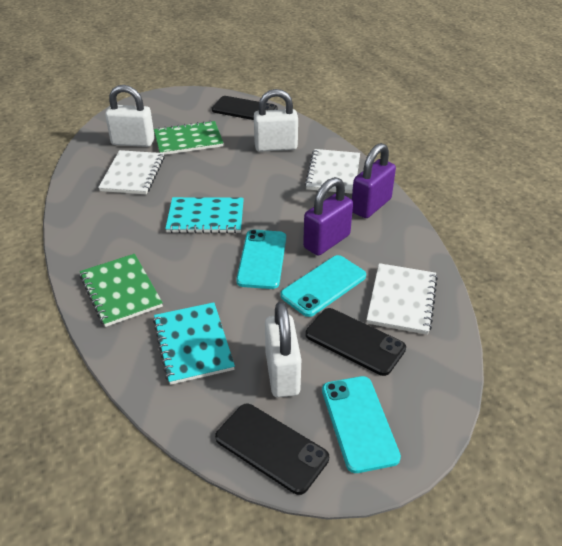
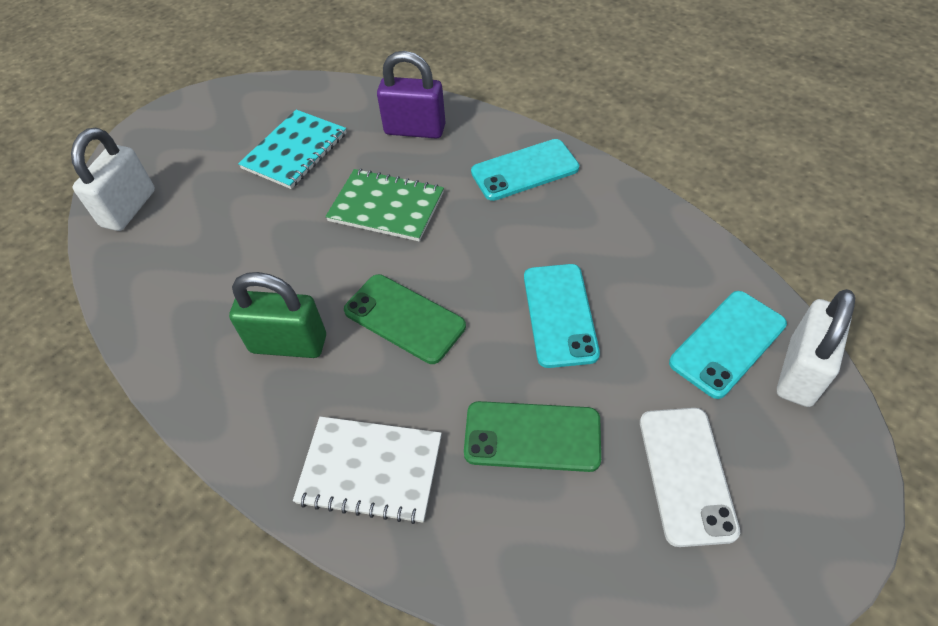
black phone: 3 -> 0
green notebook: 2 -> 1
green padlock: 0 -> 1
green phone: 0 -> 2
purple padlock: 2 -> 1
turquoise notebook: 2 -> 1
white notebook: 3 -> 1
white padlock: 3 -> 2
white phone: 0 -> 1

